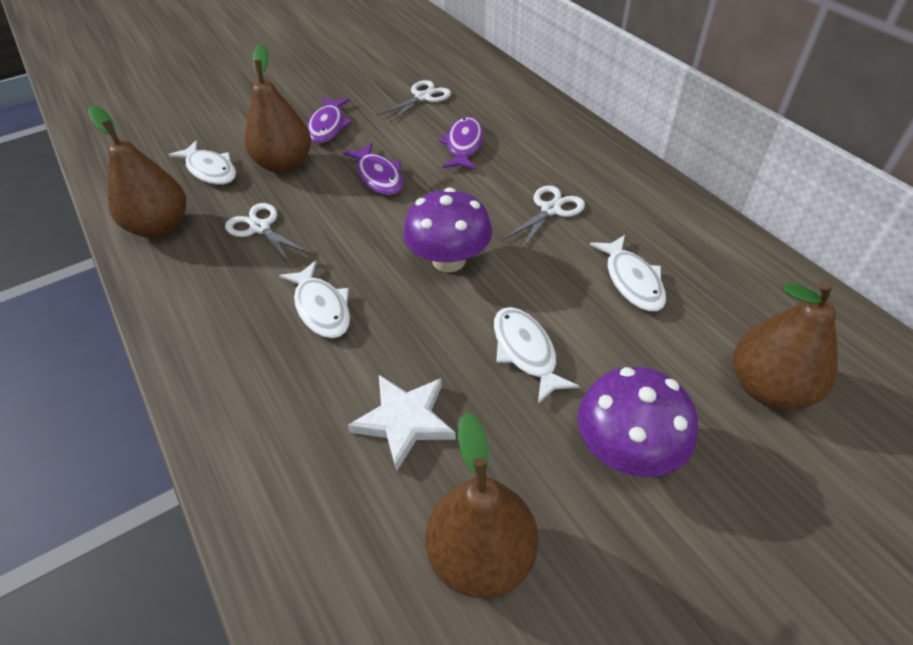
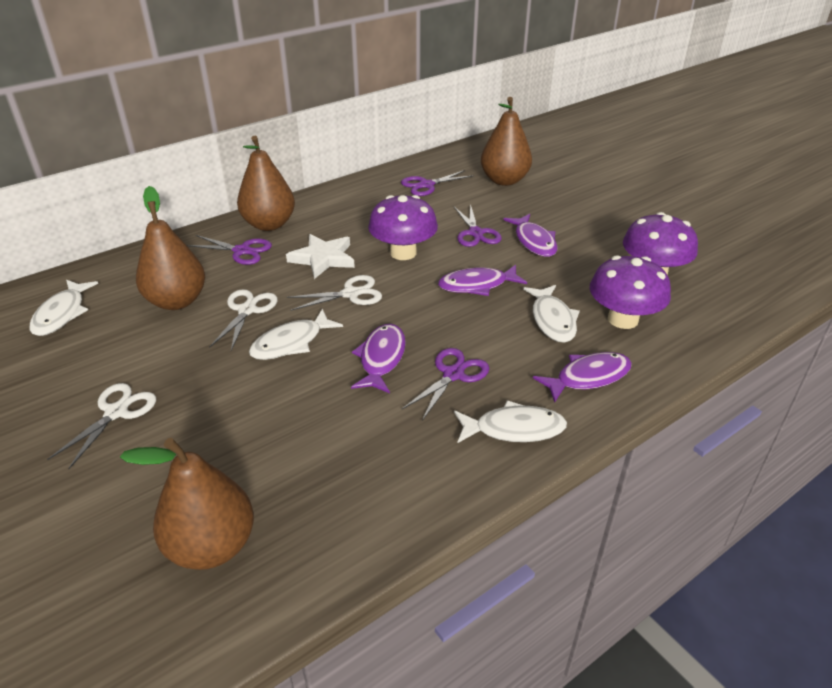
purple fish: 3 -> 4
purple mushroom: 2 -> 3
purple scissors: 0 -> 4

